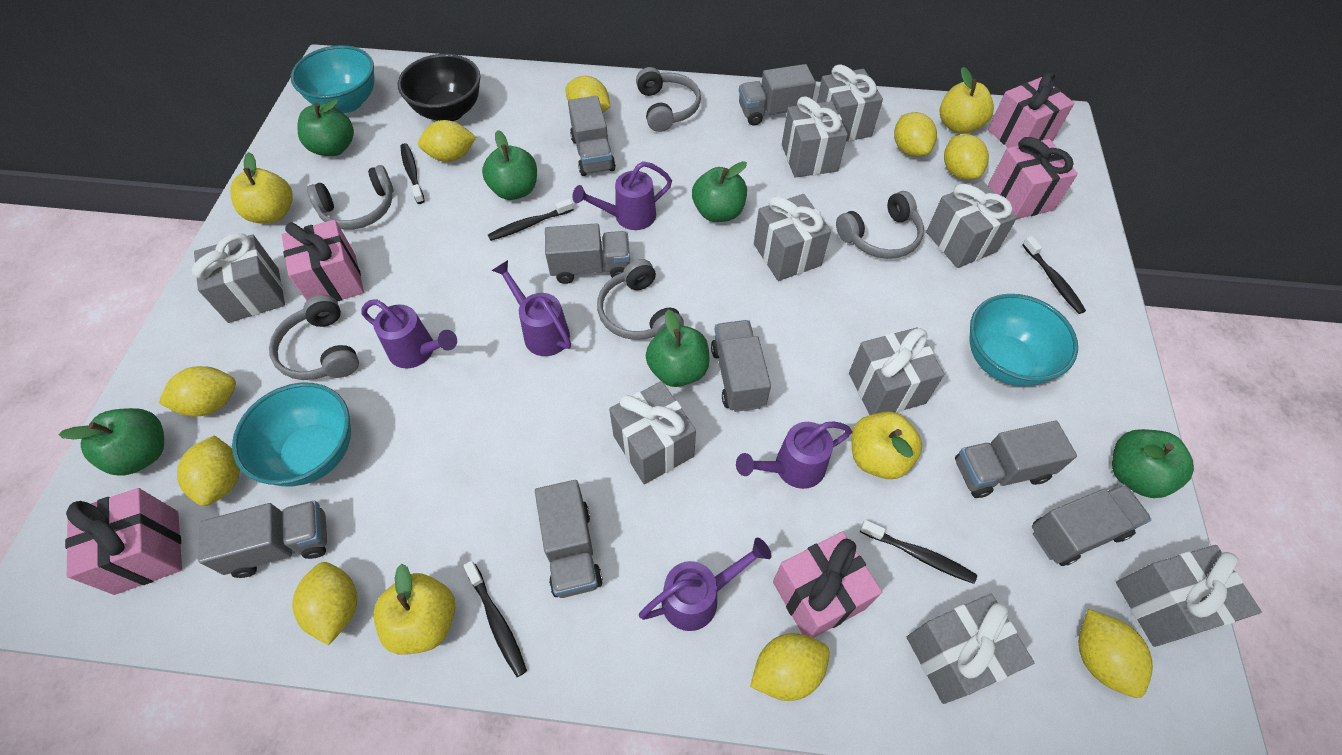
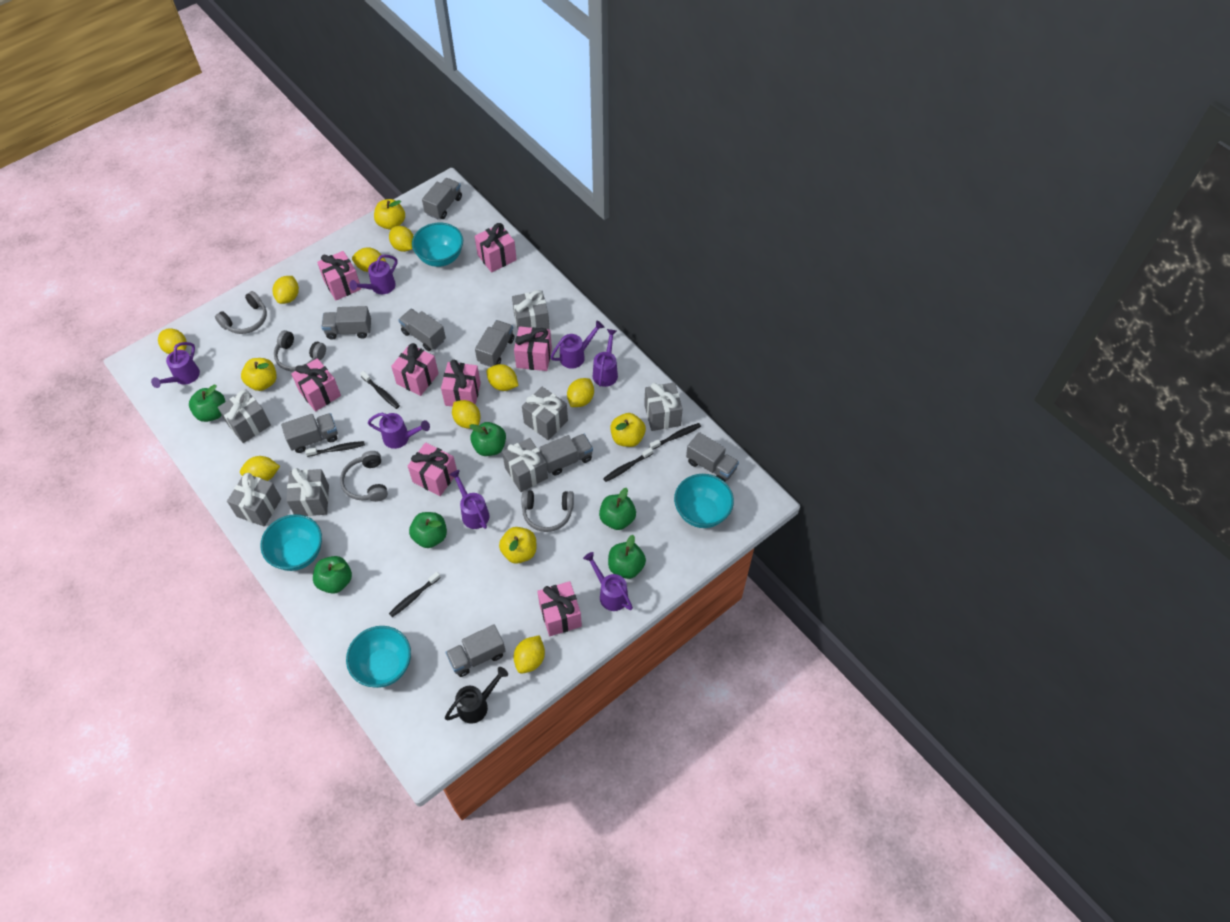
black bowl: 1 -> 0
black watering can: 0 -> 1
grey gift: 9 -> 7
grey headphones: 5 -> 4
pink gift: 5 -> 8
purple watering can: 5 -> 7
turquoise bowl: 3 -> 4

